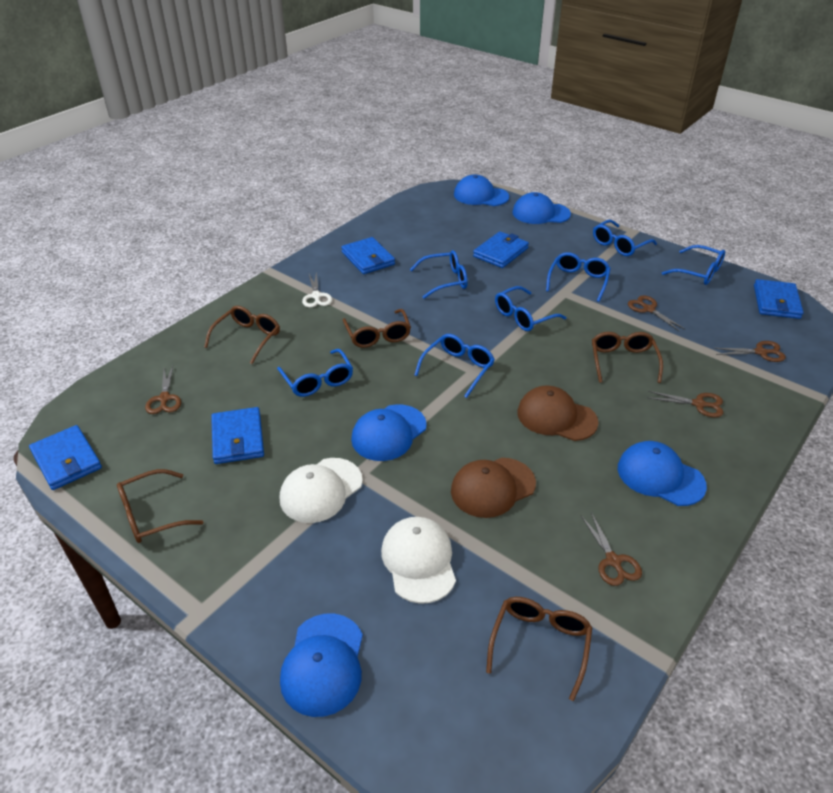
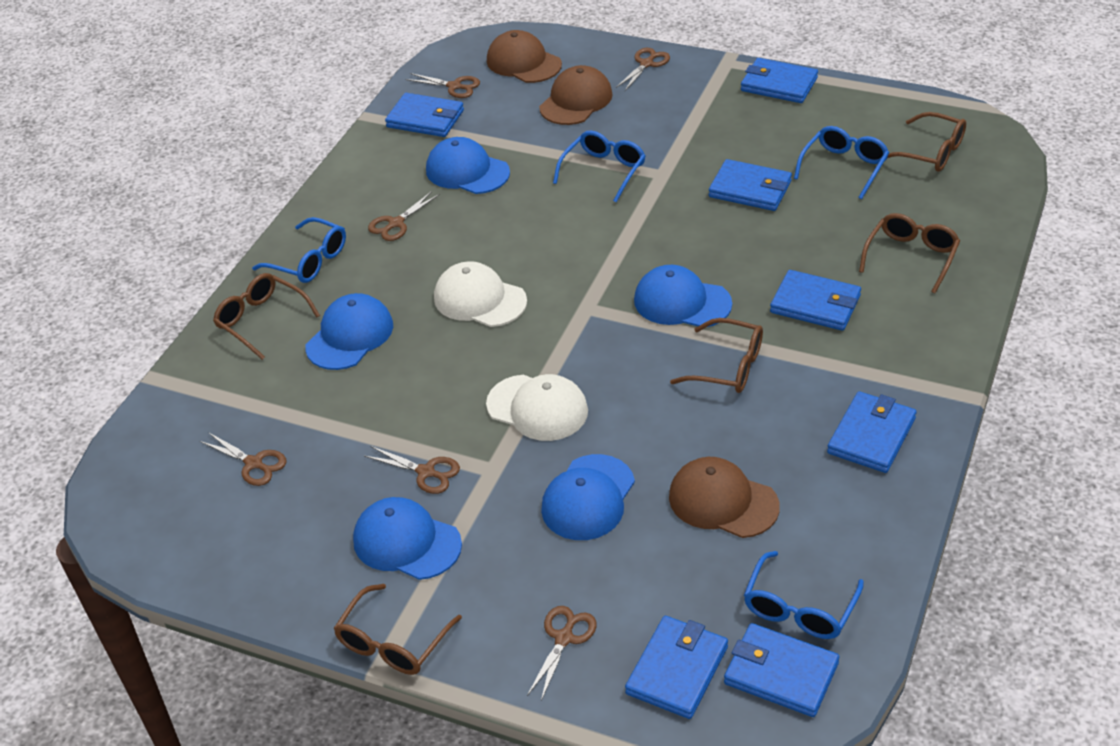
blue glasses: 7 -> 4
blue wallet: 5 -> 7
brown cap: 2 -> 3
brown scissors: 5 -> 6
white scissors: 1 -> 0

